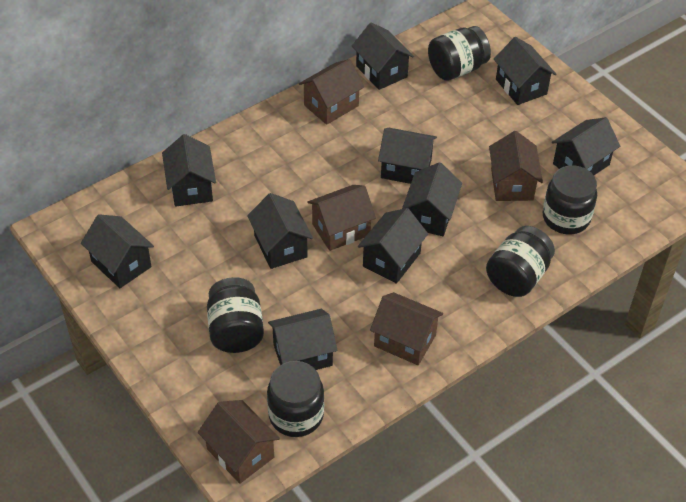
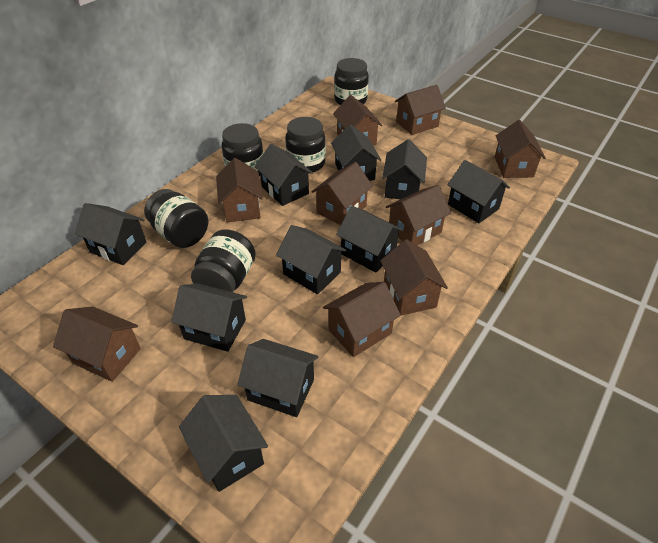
brown house: 5 -> 9

